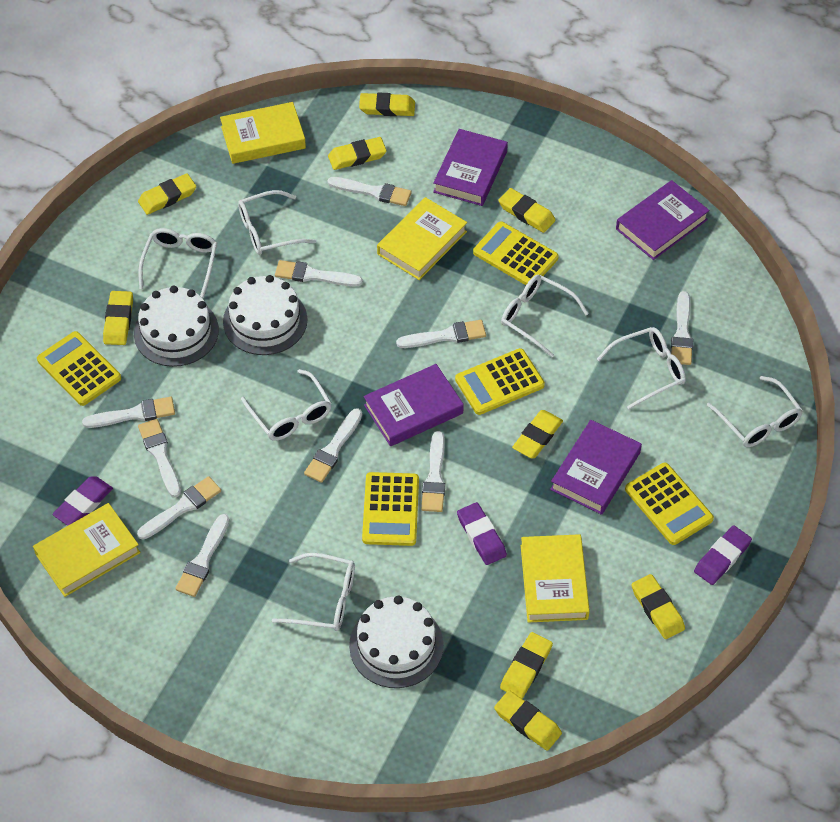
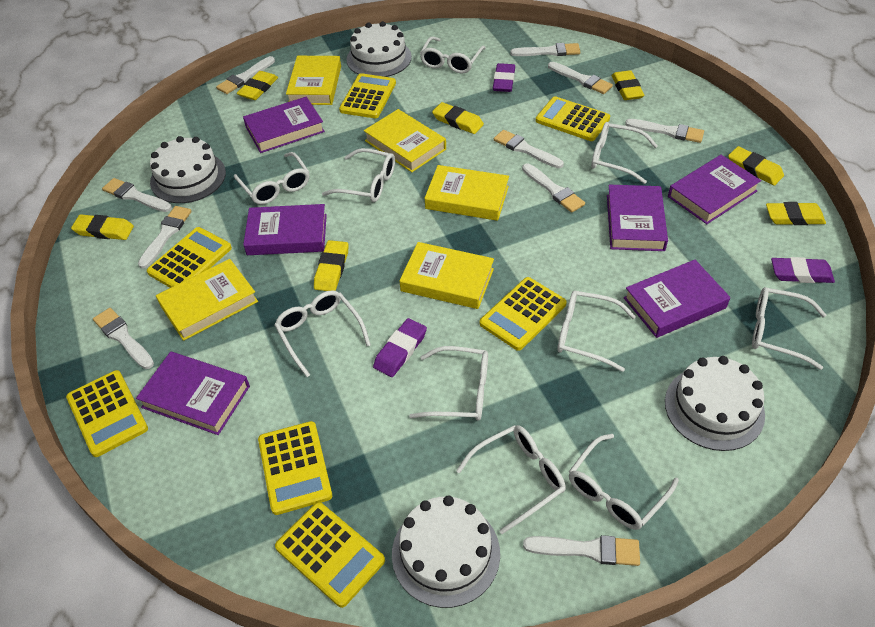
purple book: 4 -> 6
white cake: 3 -> 4
white glasses: 7 -> 10
yellow book: 4 -> 5
yellow calculator: 5 -> 7
yellow eraser: 9 -> 7

